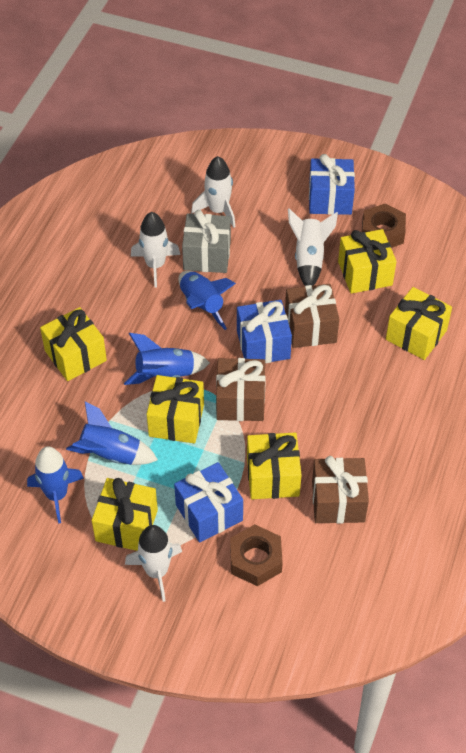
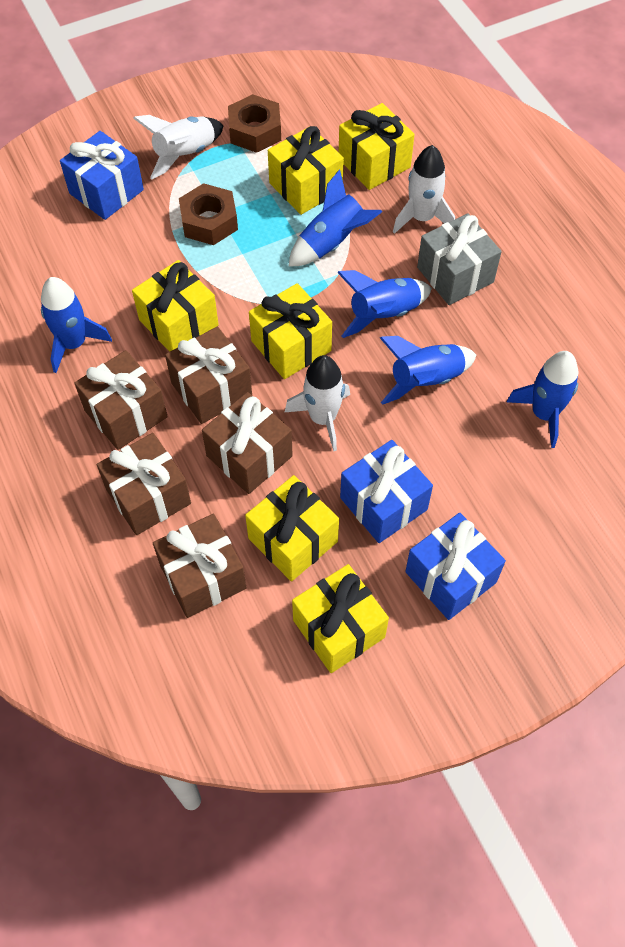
blue rocket: 4 -> 5
brown gift: 3 -> 5
white rocket: 4 -> 3

